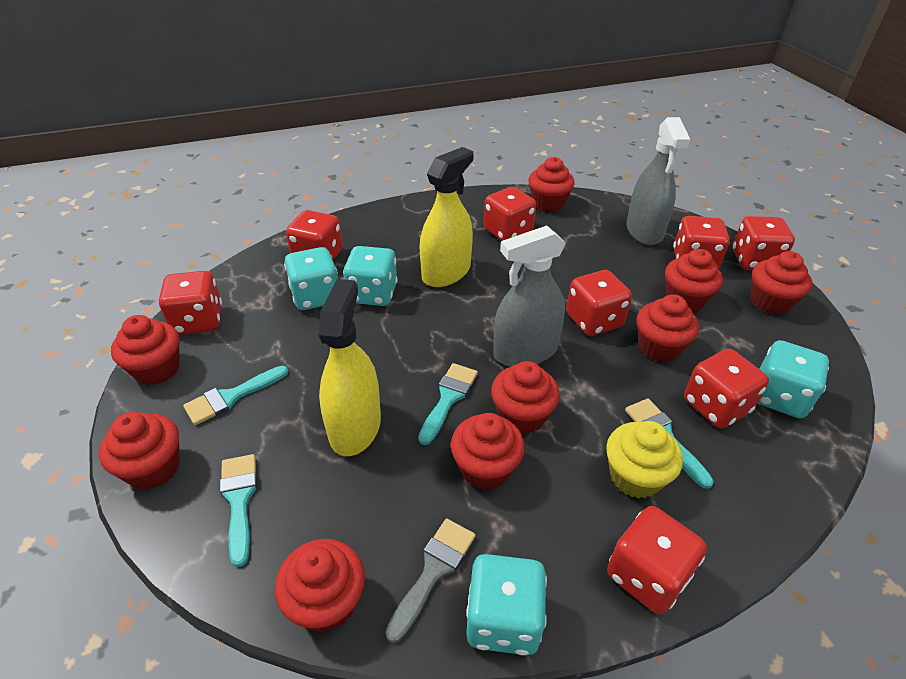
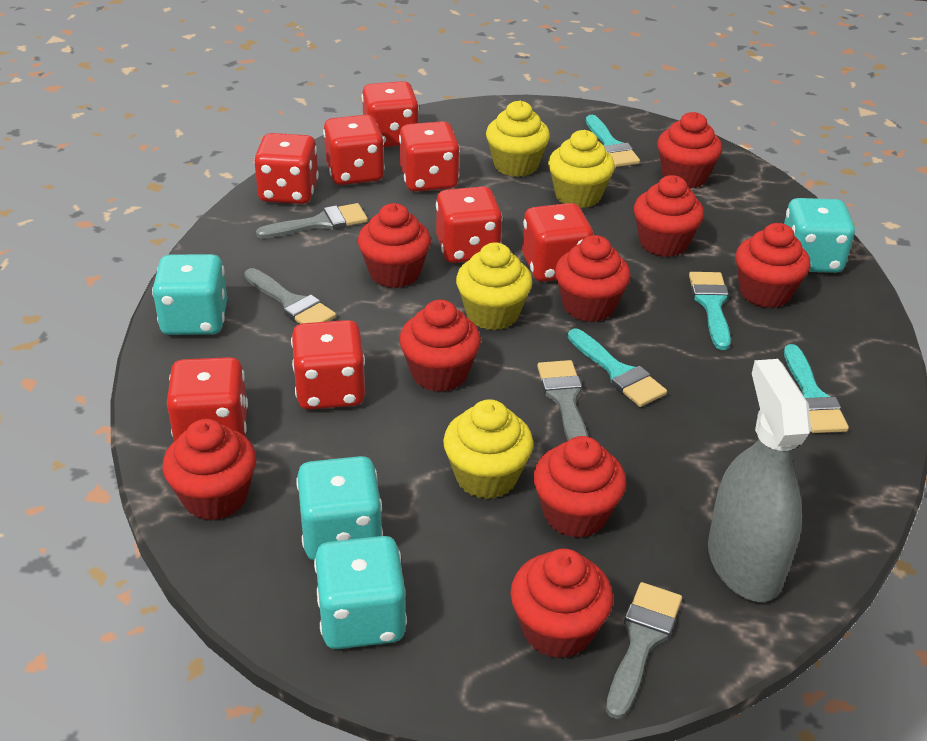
grey brush: 1 -> 4
grey spray bottle: 2 -> 1
yellow cupcake: 1 -> 4
yellow spray bottle: 2 -> 0

